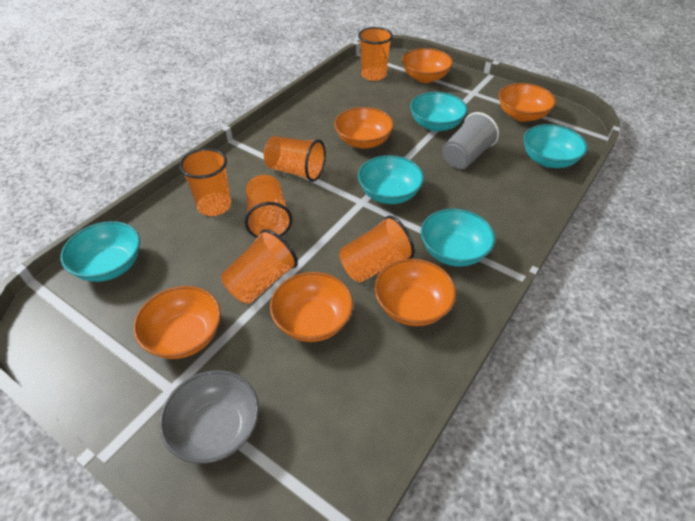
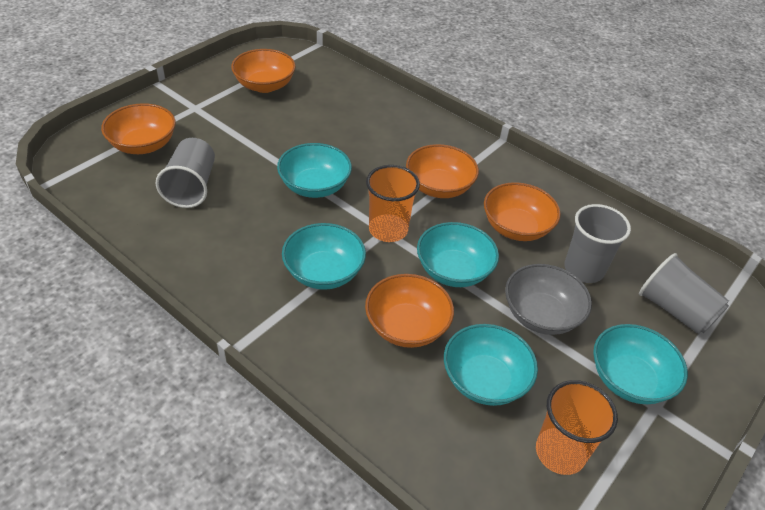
grey cup: 1 -> 3
orange bowl: 6 -> 5
orange cup: 6 -> 2

